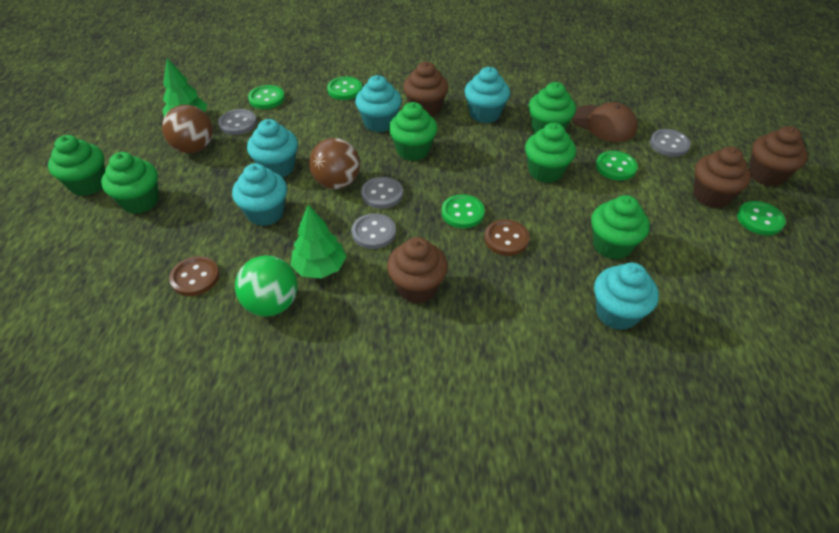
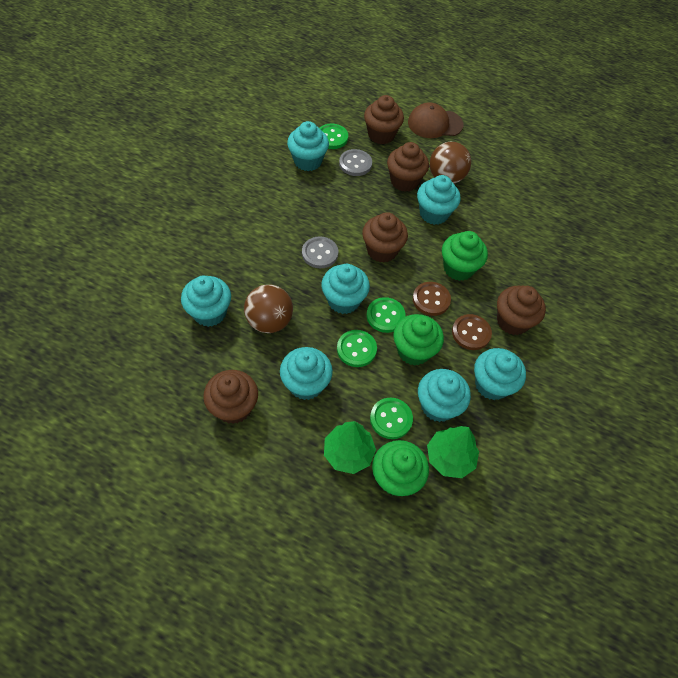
brown cupcake: 4 -> 5
green ball: 1 -> 0
green button: 5 -> 4
green cupcake: 6 -> 3
grey button: 4 -> 2
turquoise cupcake: 5 -> 7

